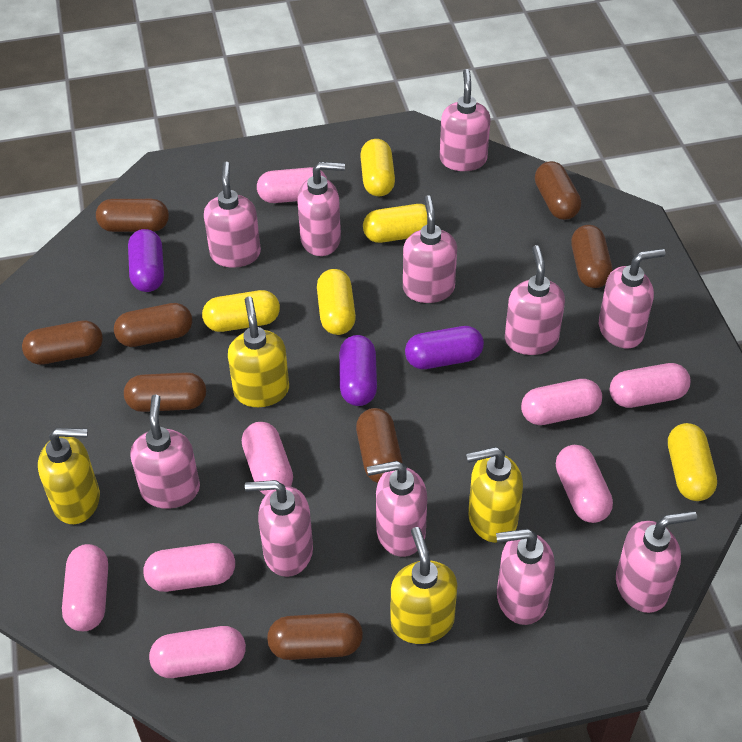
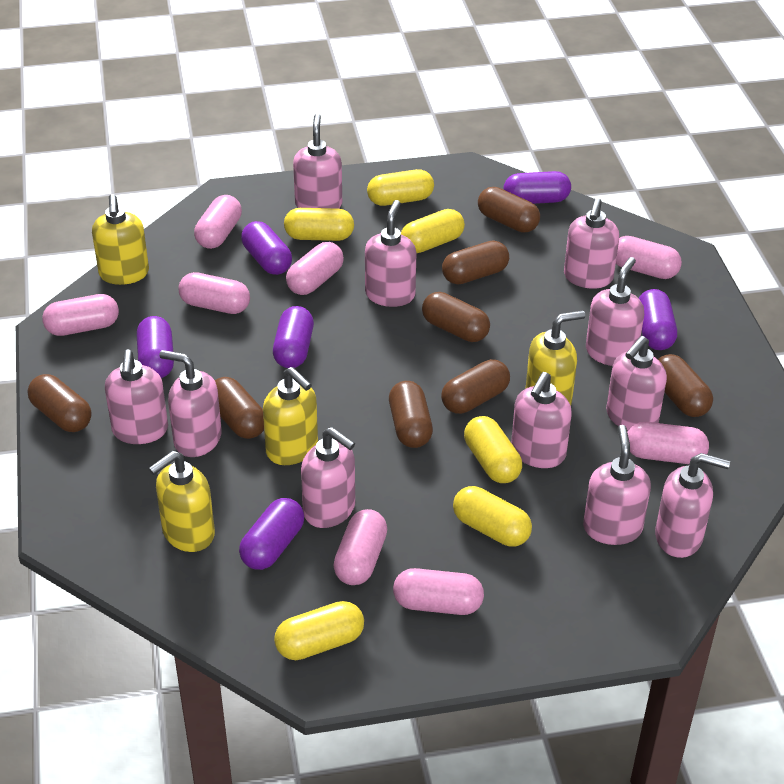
purple capsule: 3 -> 6
yellow capsule: 5 -> 6

